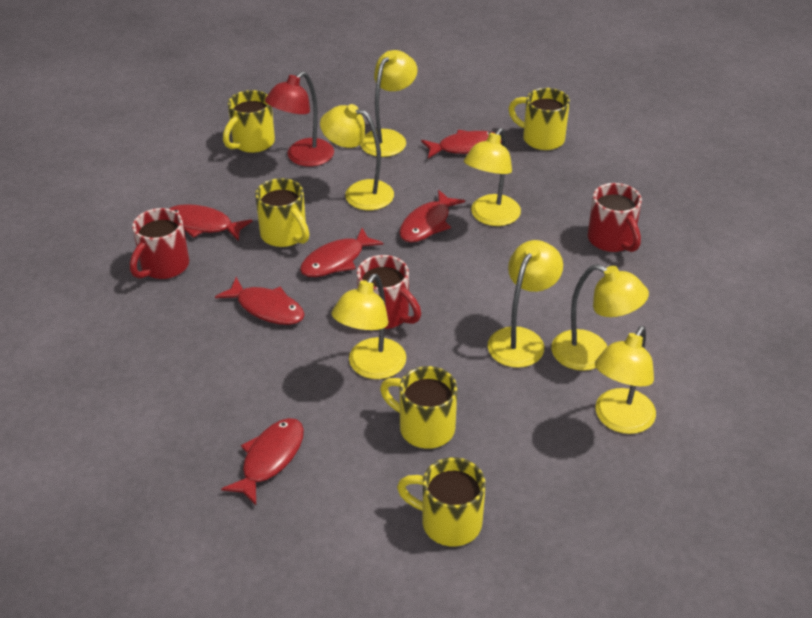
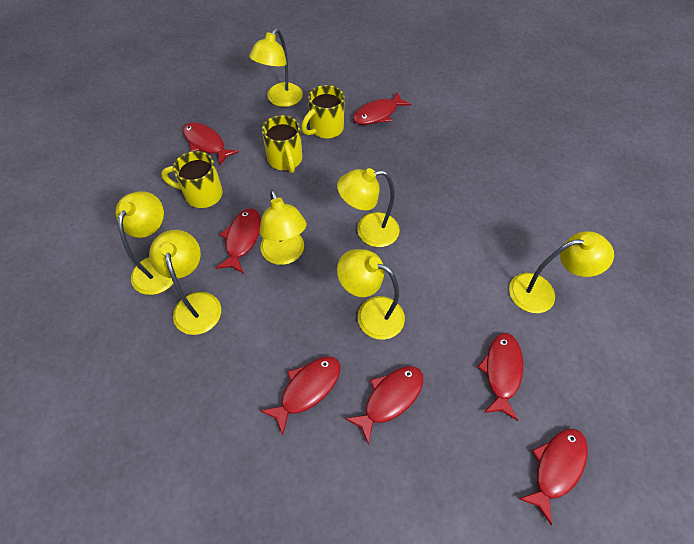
red fish: 6 -> 7
red lamp: 1 -> 0
red mug: 3 -> 0
yellow mug: 5 -> 3

